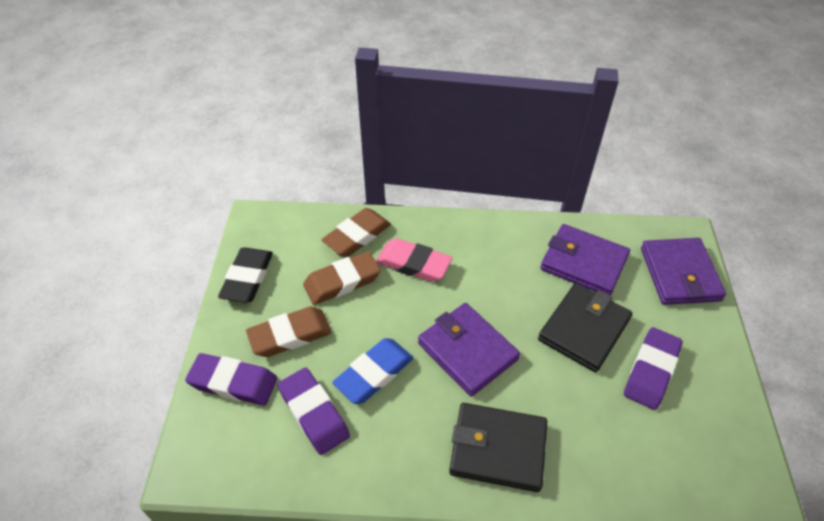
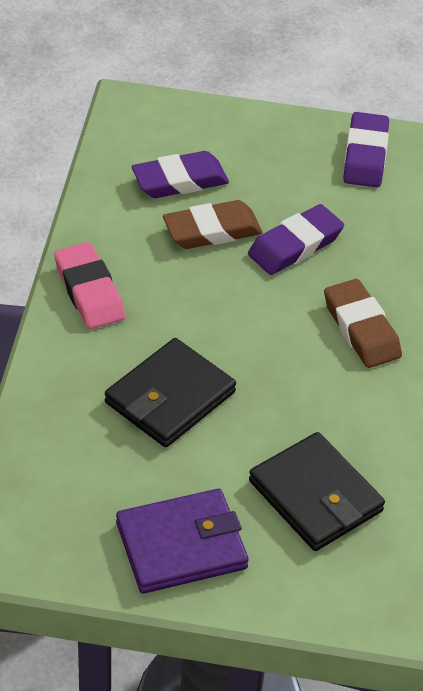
black eraser: 1 -> 0
blue eraser: 1 -> 0
brown eraser: 3 -> 2
purple wallet: 3 -> 1

